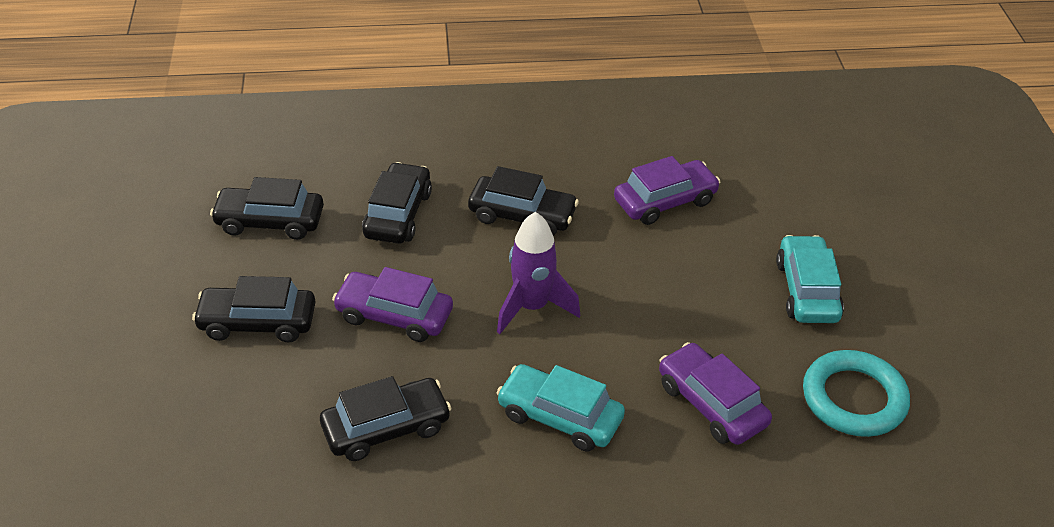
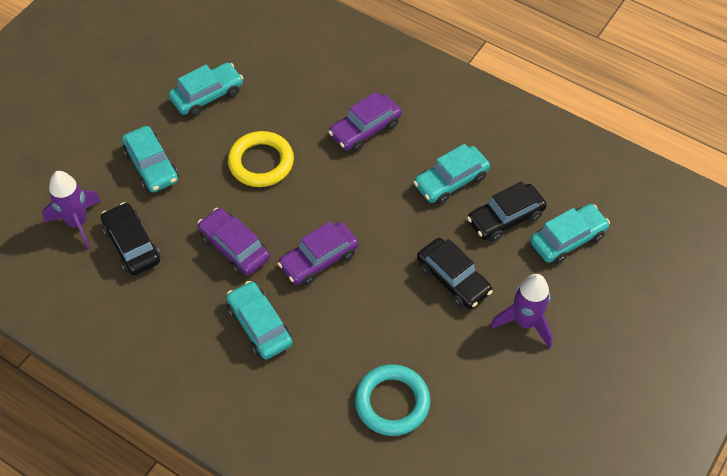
black car: 5 -> 3
purple rocket: 1 -> 2
turquoise car: 2 -> 5
yellow ring: 0 -> 1

